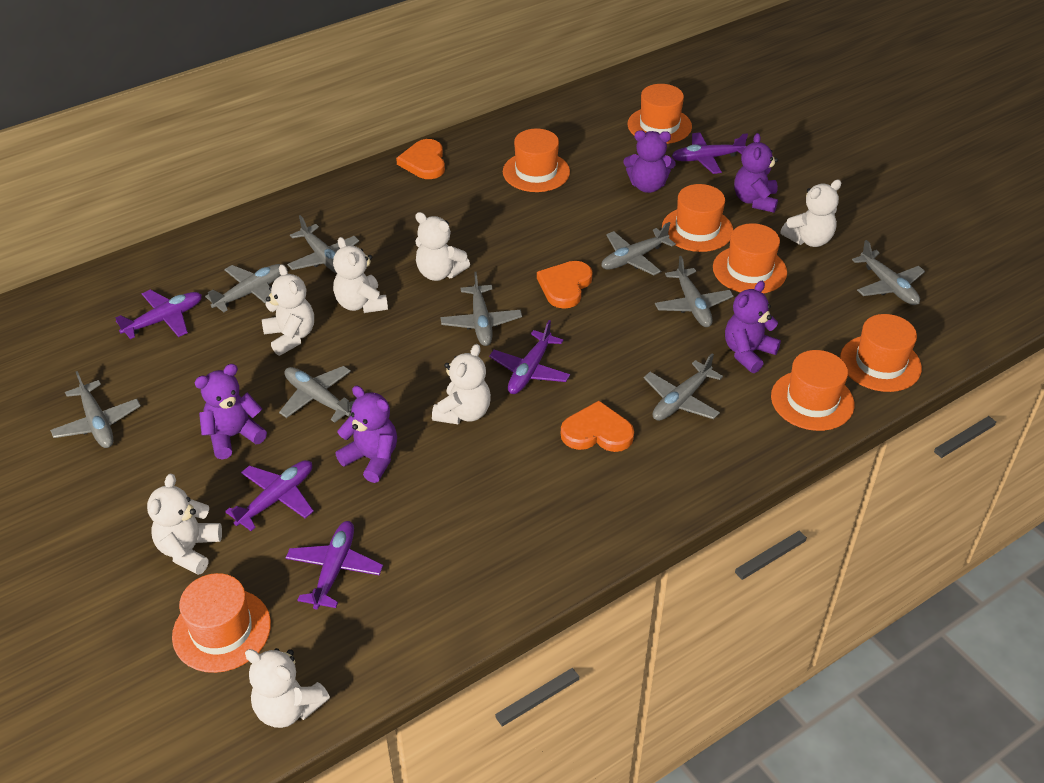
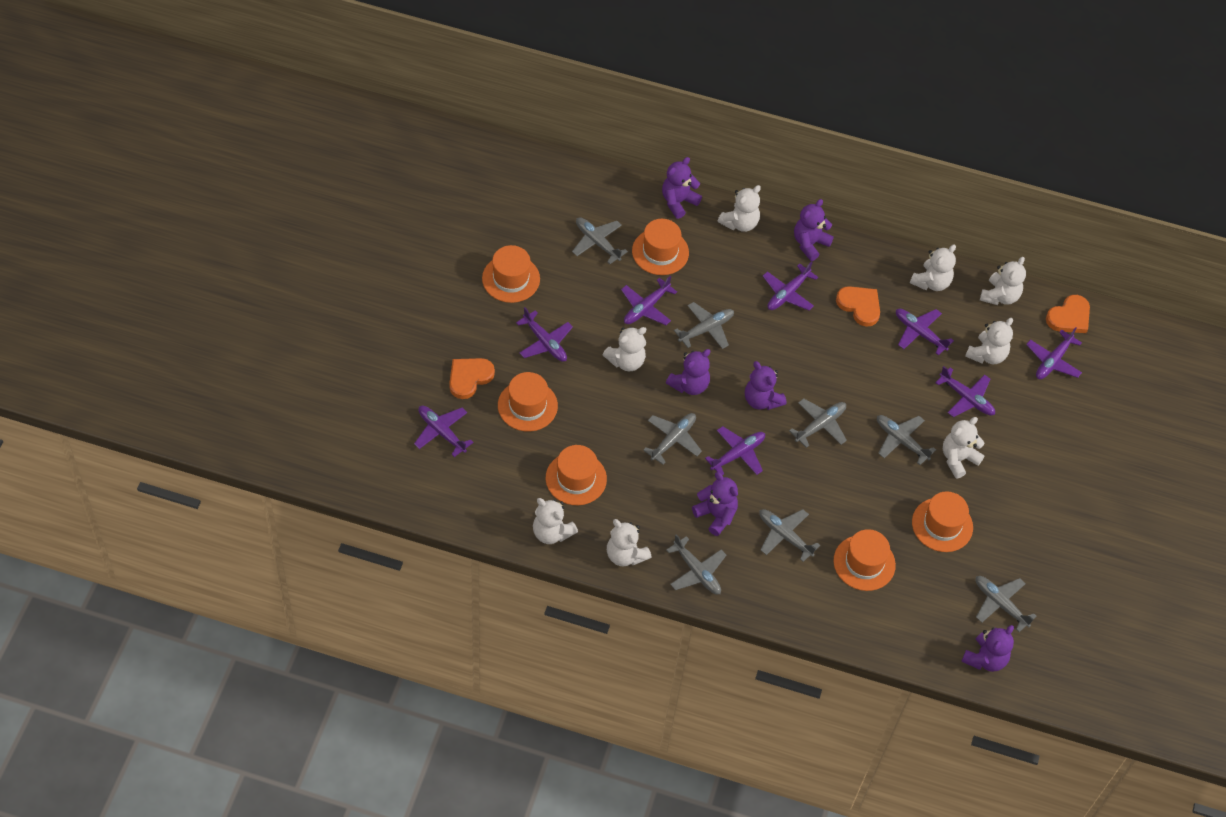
grey plane: 9 -> 8
orange hat: 7 -> 6
purple plane: 5 -> 8
purple teddy bear: 5 -> 6
white teddy bear: 7 -> 8

